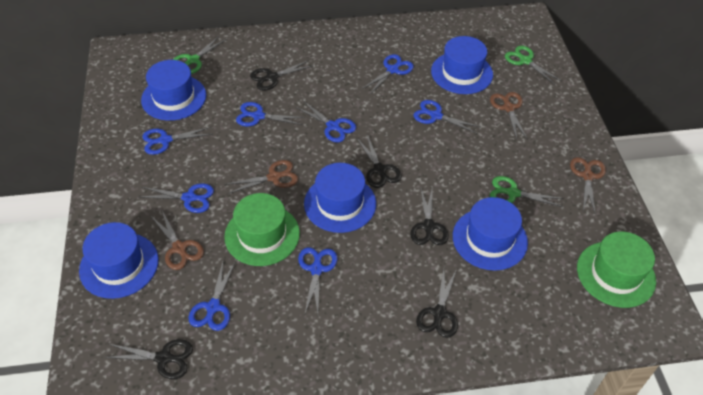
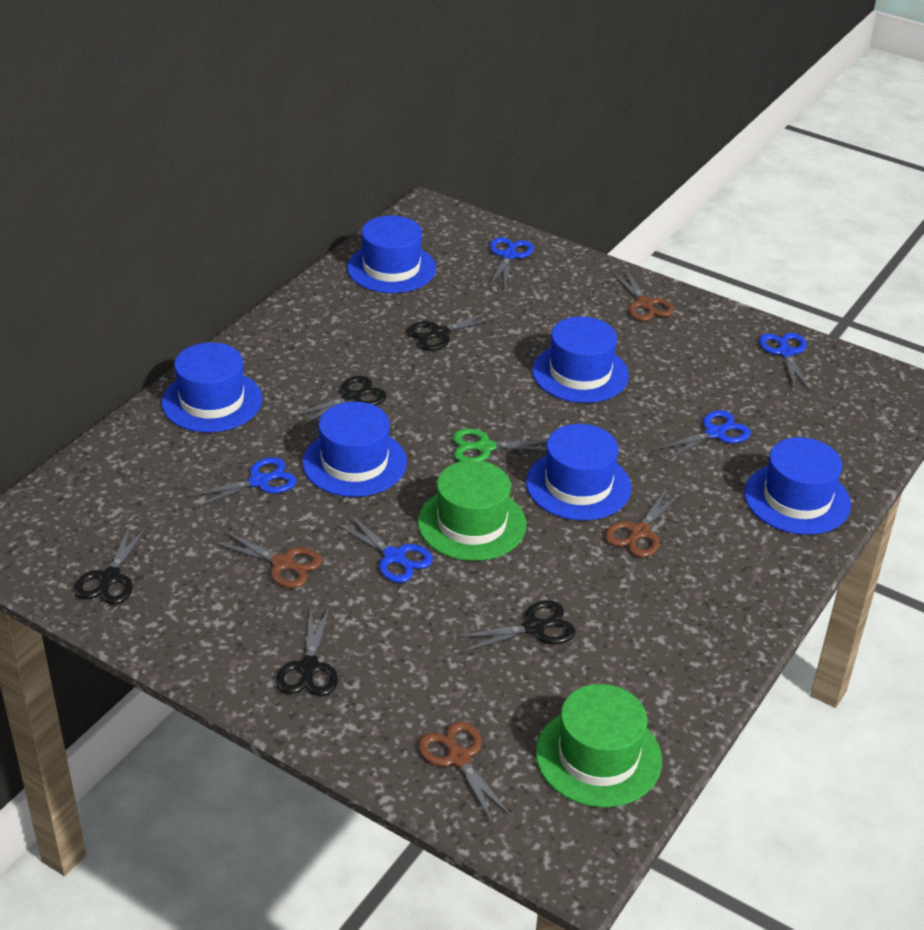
blue hat: 5 -> 6
blue scissors: 8 -> 5
green scissors: 3 -> 1

